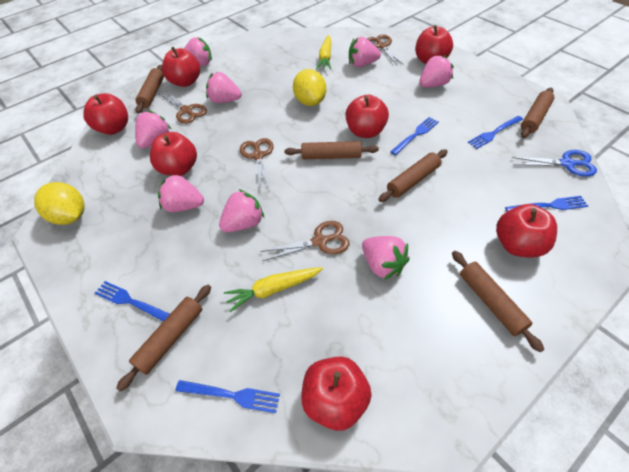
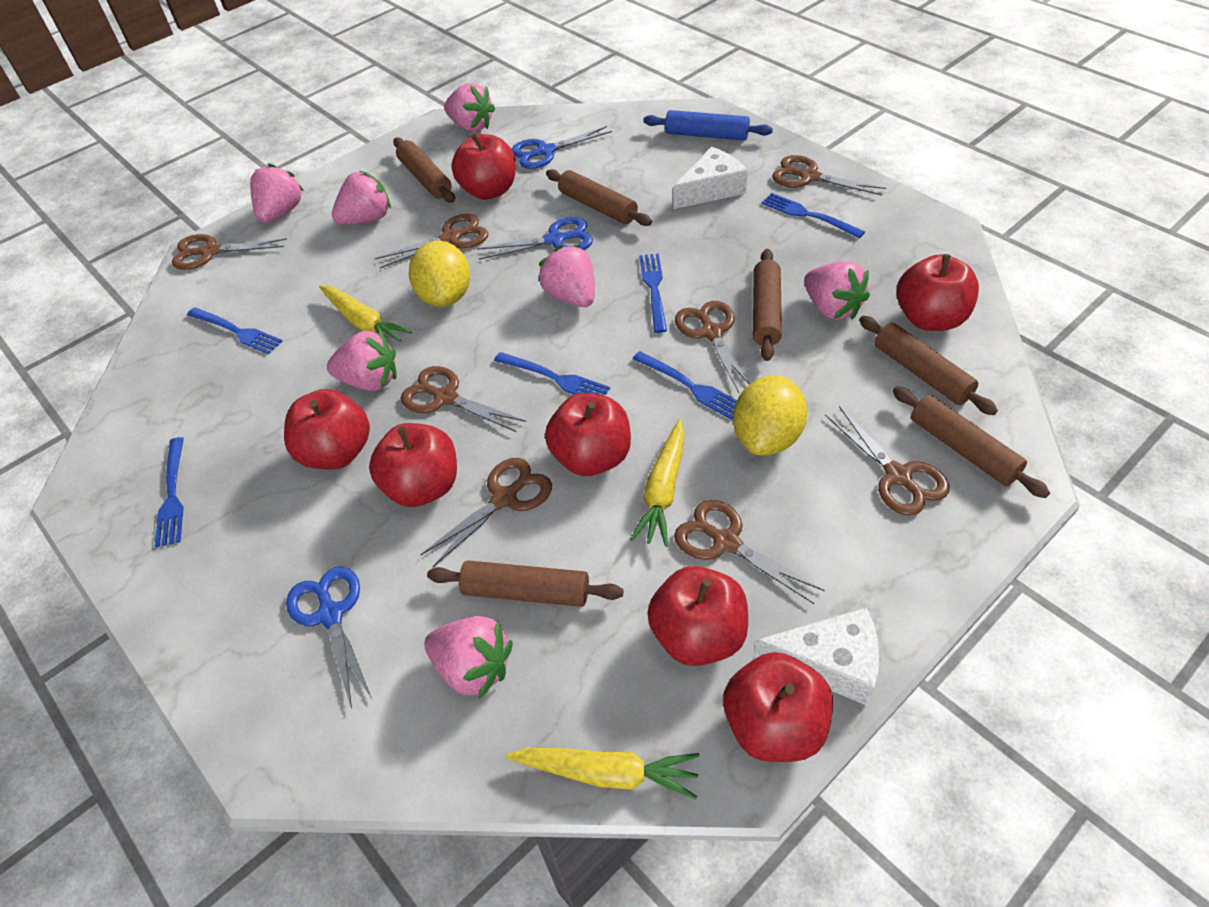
blue fork: 5 -> 6
blue rolling pin: 0 -> 1
blue scissors: 1 -> 3
brown scissors: 4 -> 8
pink strawberry: 8 -> 7
white cheese: 0 -> 2
yellow carrot: 2 -> 3

